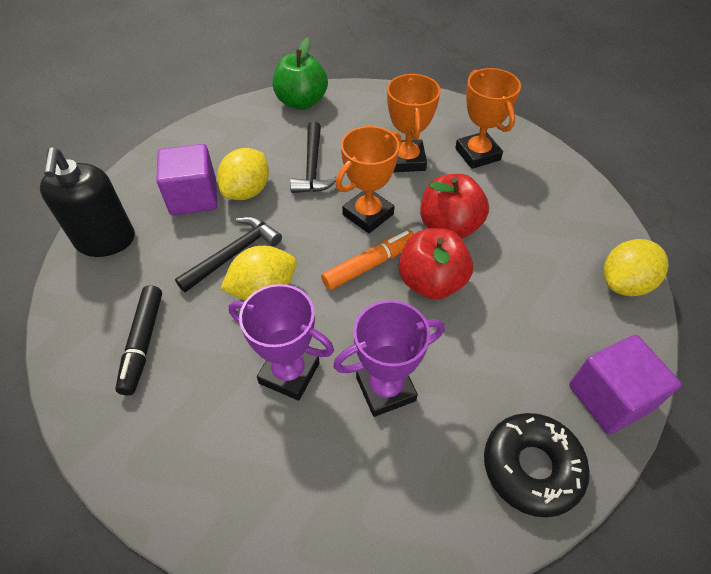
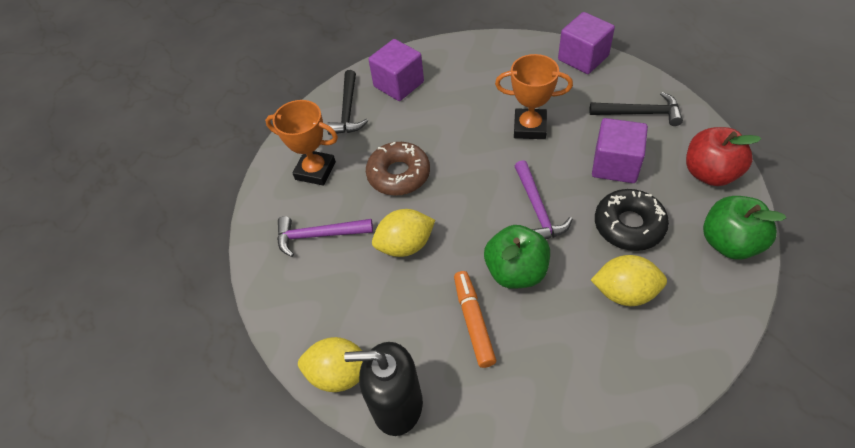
black marker: 1 -> 0
brown donut: 0 -> 1
green apple: 1 -> 2
orange trophy: 3 -> 2
purple cube: 2 -> 3
purple hammer: 0 -> 2
purple trophy: 2 -> 0
red apple: 2 -> 1

